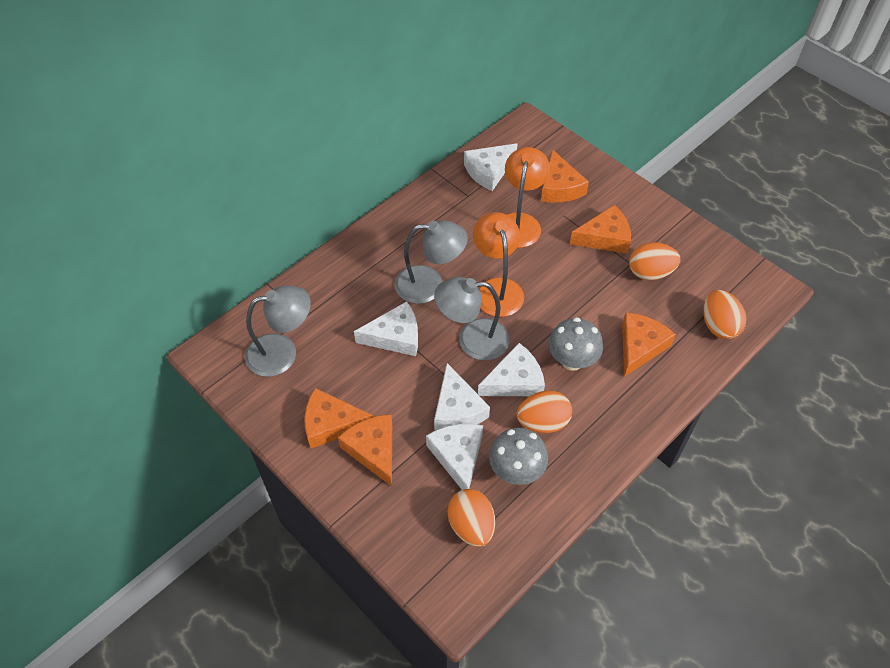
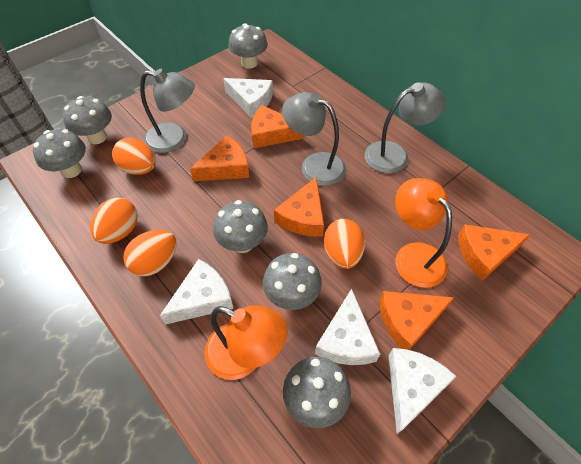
grey mushroom: 2 -> 6
white cheese: 5 -> 4

